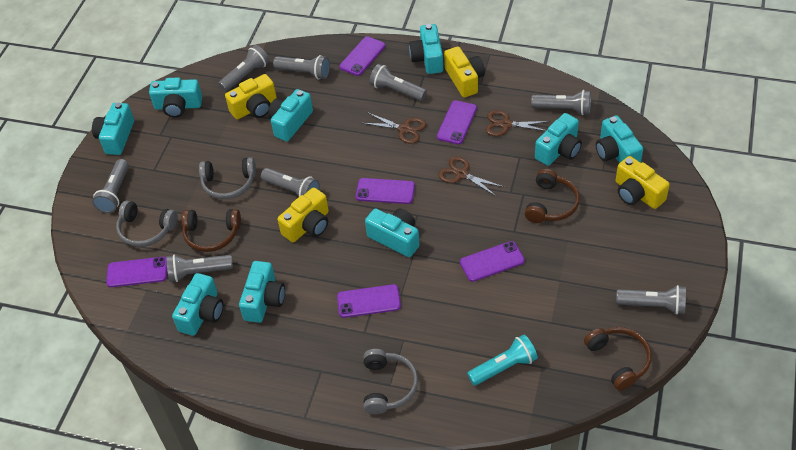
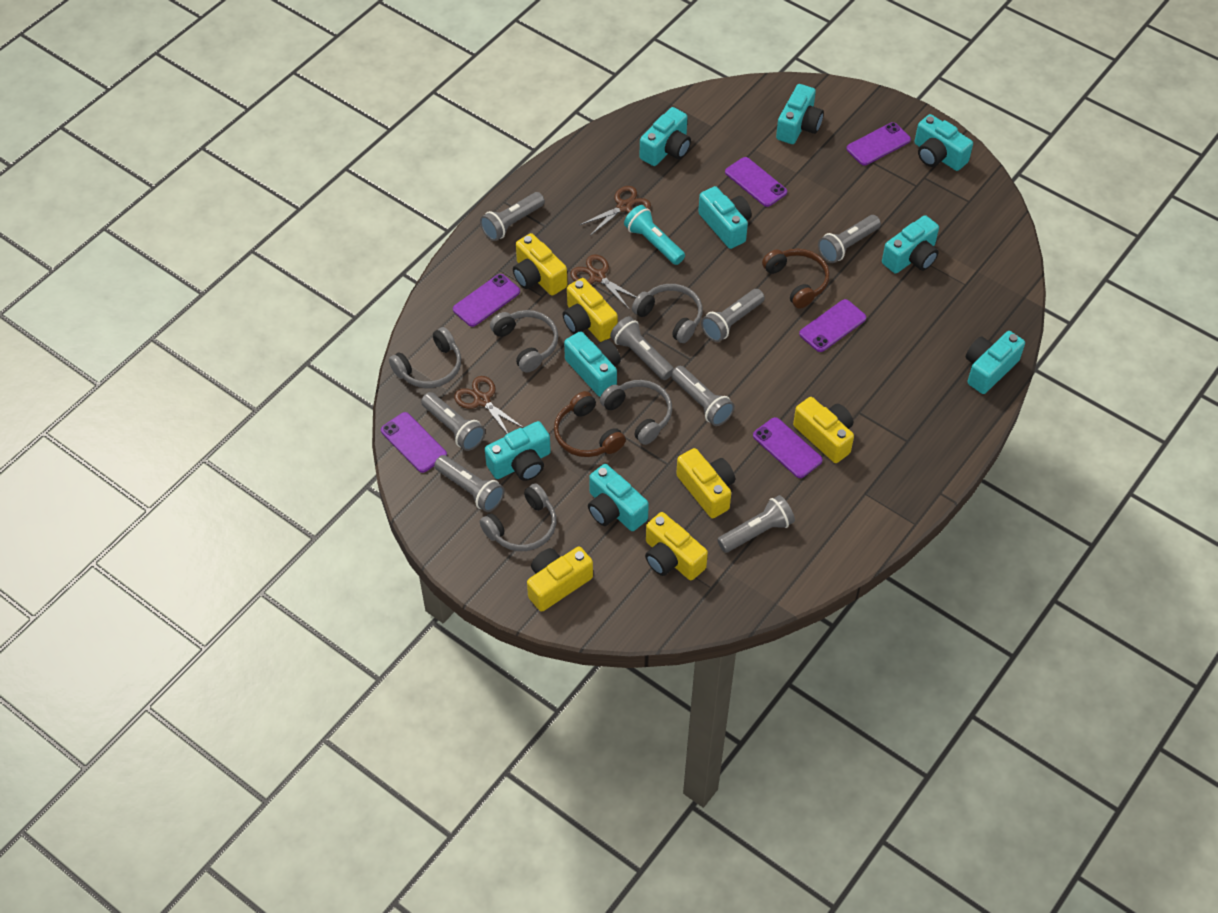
brown headphones: 3 -> 2
grey headphones: 3 -> 5
yellow camera: 4 -> 6

